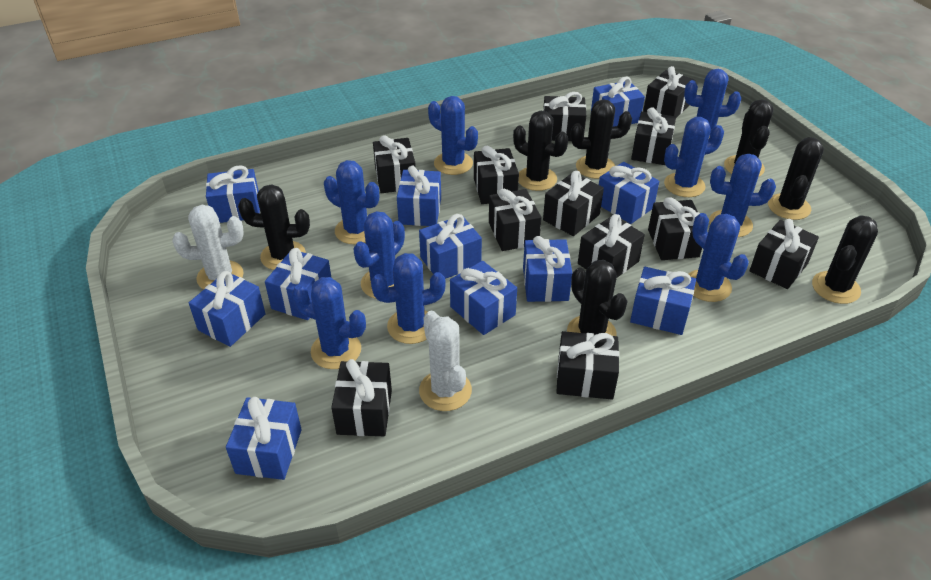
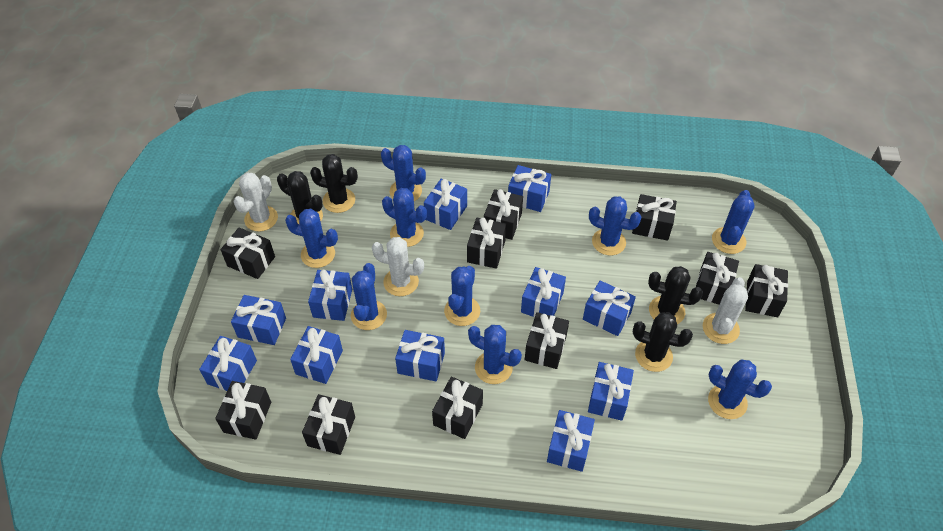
black cactus: 7 -> 4
black gift: 12 -> 10
white cactus: 2 -> 3

